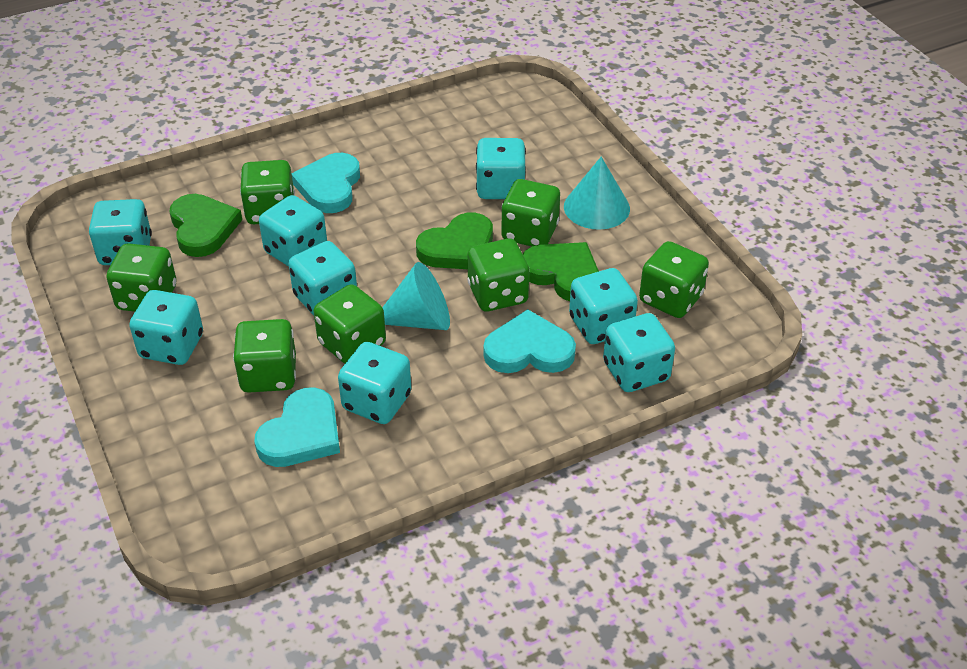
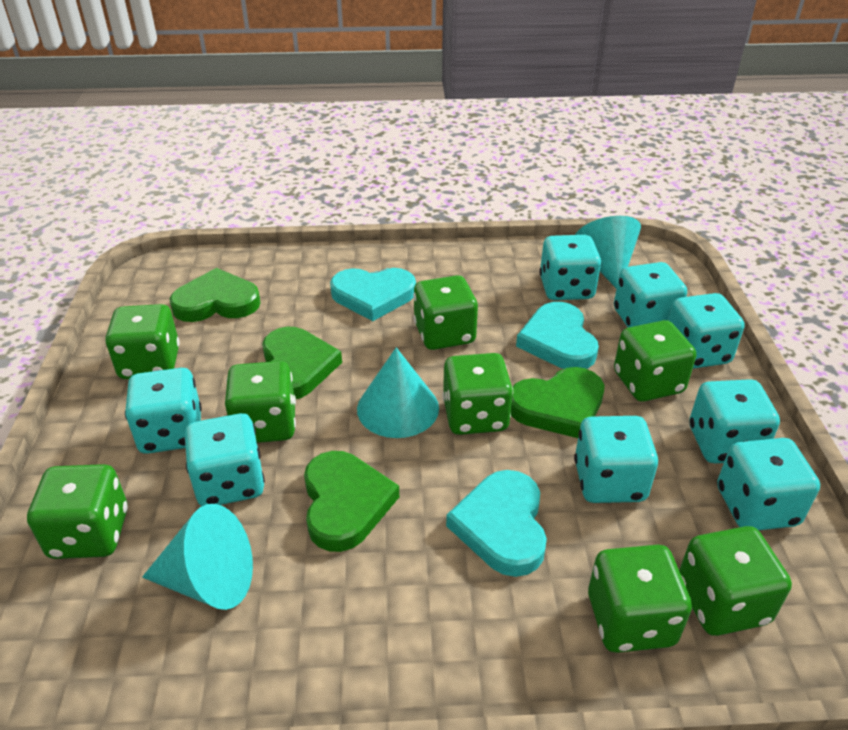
green dice: 7 -> 8
green heart: 3 -> 4
turquoise cone: 2 -> 3

